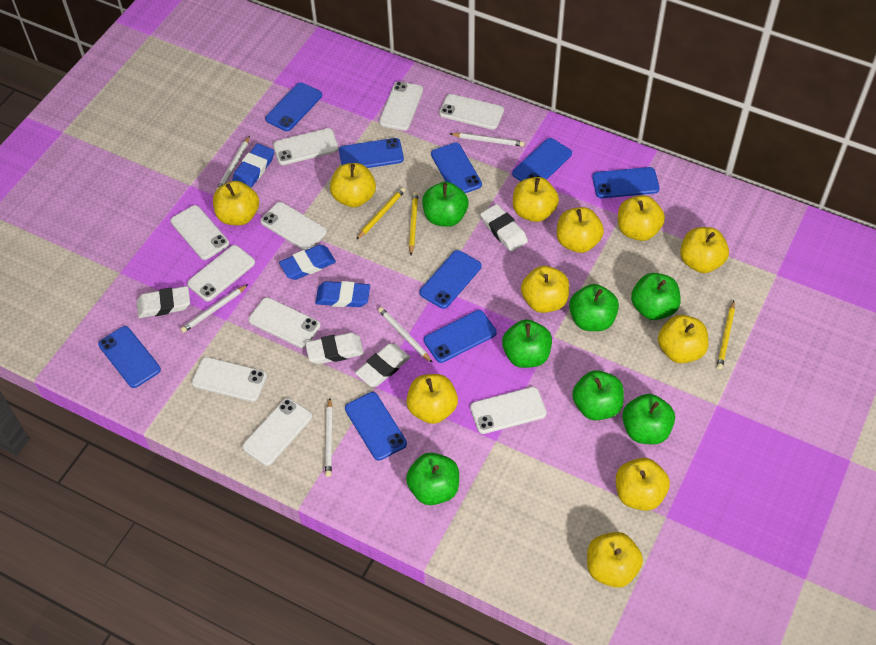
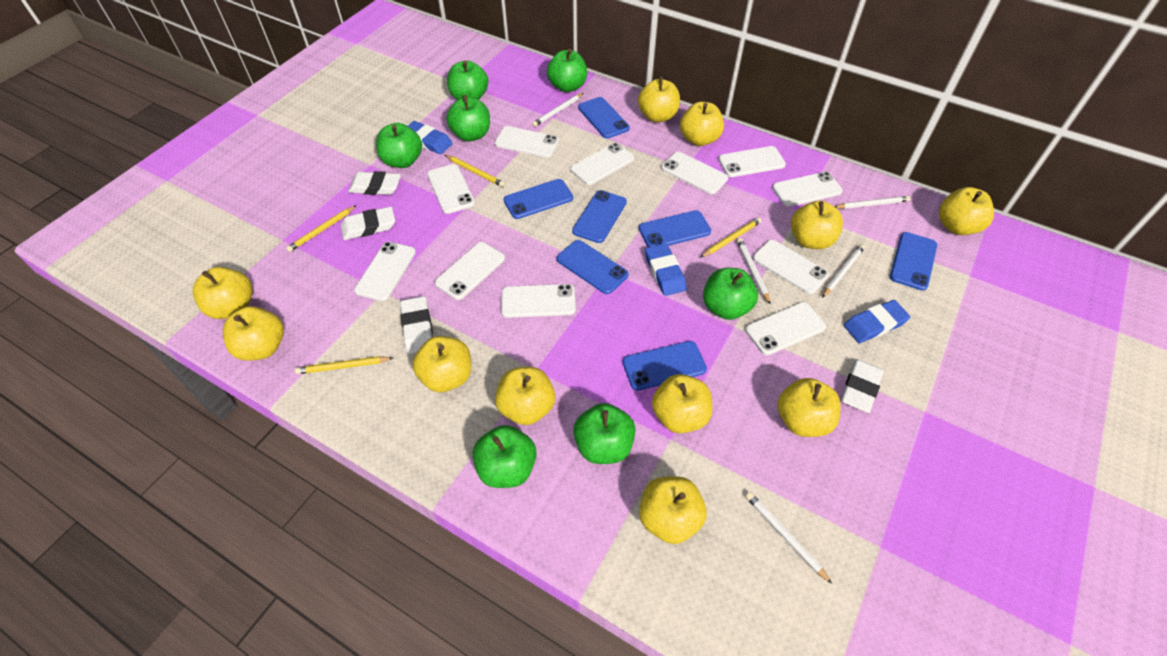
blue phone: 9 -> 7
white phone: 10 -> 11
yellow pencil: 3 -> 4

